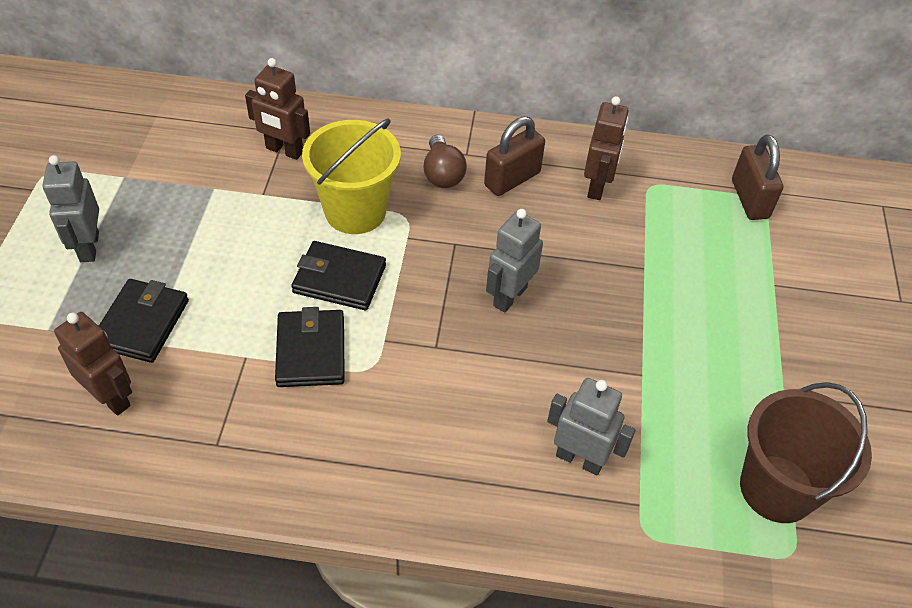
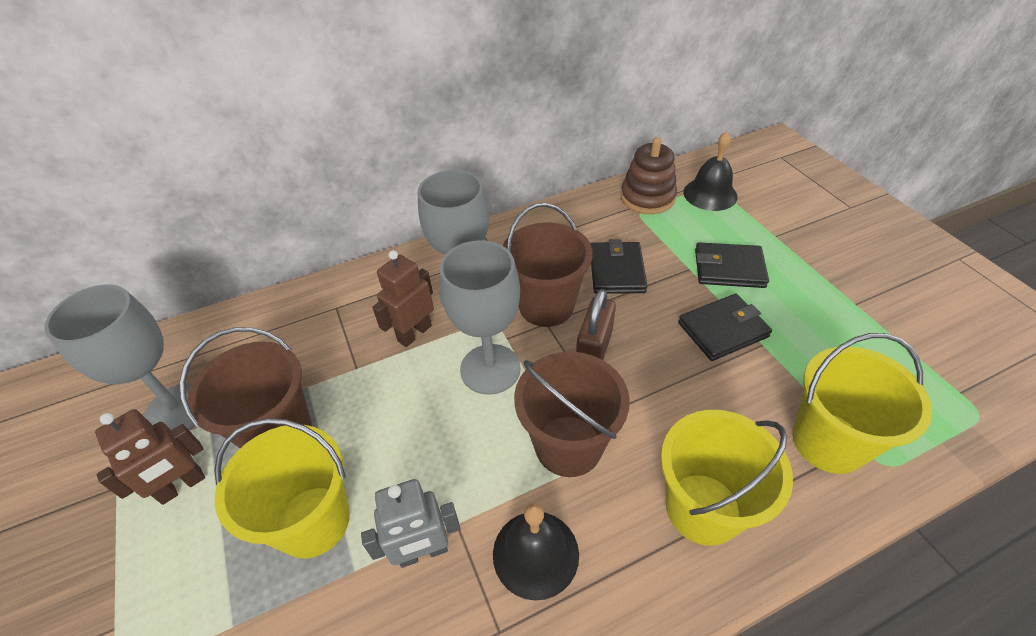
black bell: 0 -> 2
brown bucket: 1 -> 3
brown light bulb: 1 -> 0
brown padlock: 2 -> 1
brown robot: 3 -> 2
brown stacking toy: 0 -> 1
grey goblet: 0 -> 3
grey robot: 3 -> 1
yellow bucket: 1 -> 3

